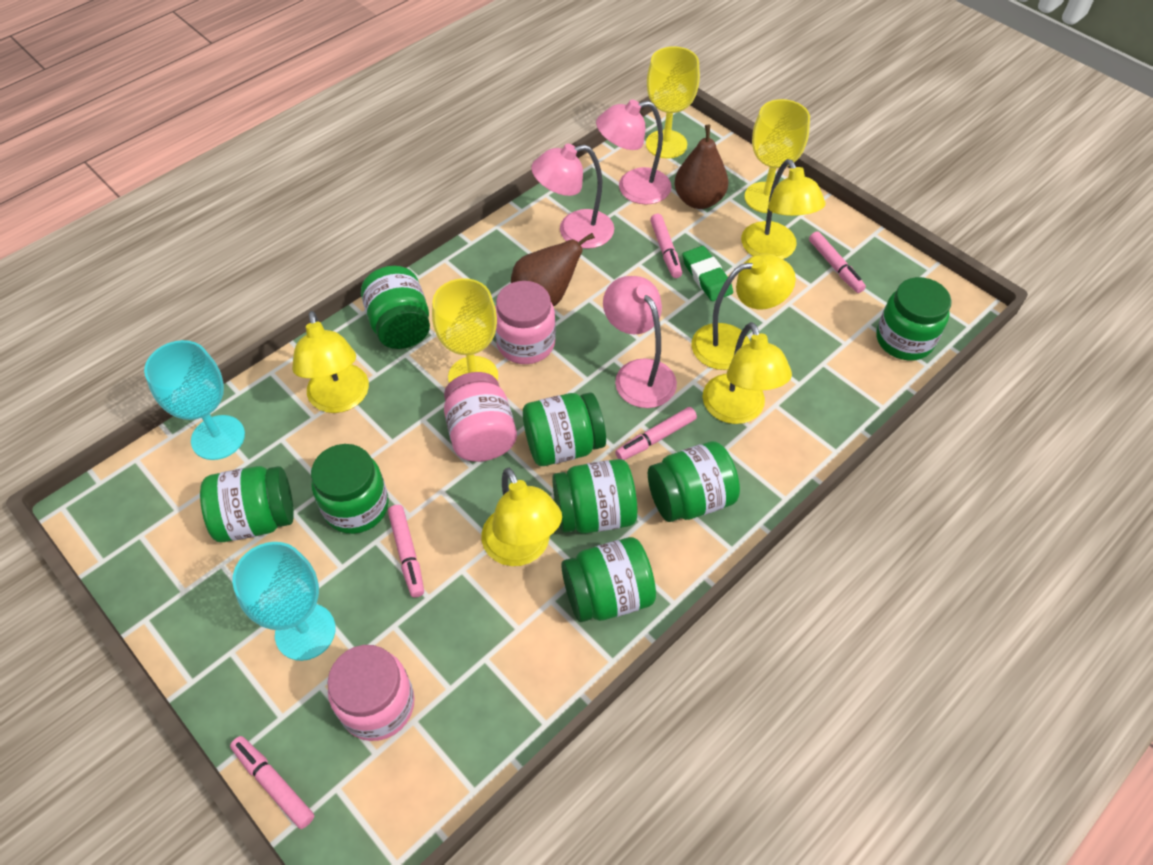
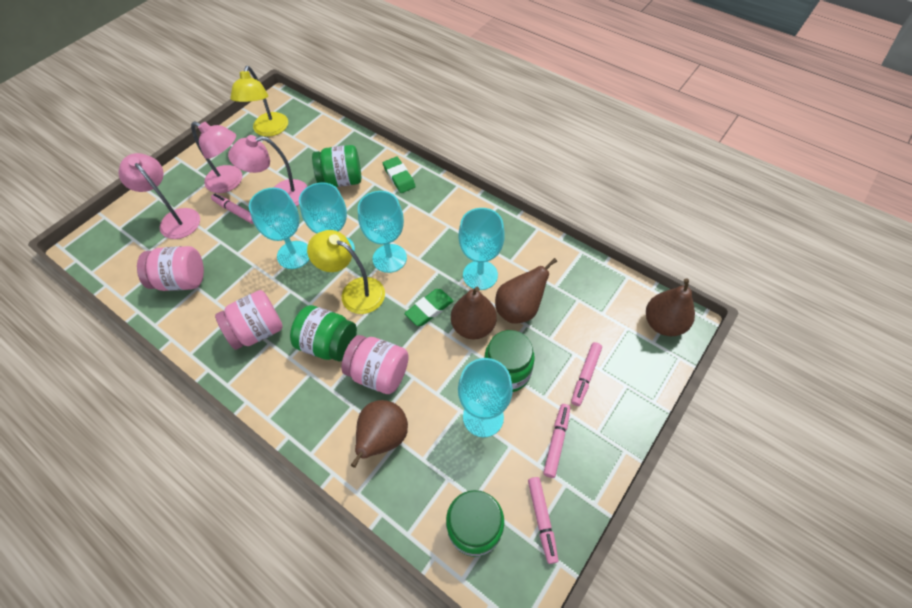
brown pear: 2 -> 4
green eraser: 1 -> 2
green jar: 8 -> 4
pink marker: 5 -> 4
turquoise goblet: 2 -> 5
yellow goblet: 3 -> 0
yellow lamp: 5 -> 2

